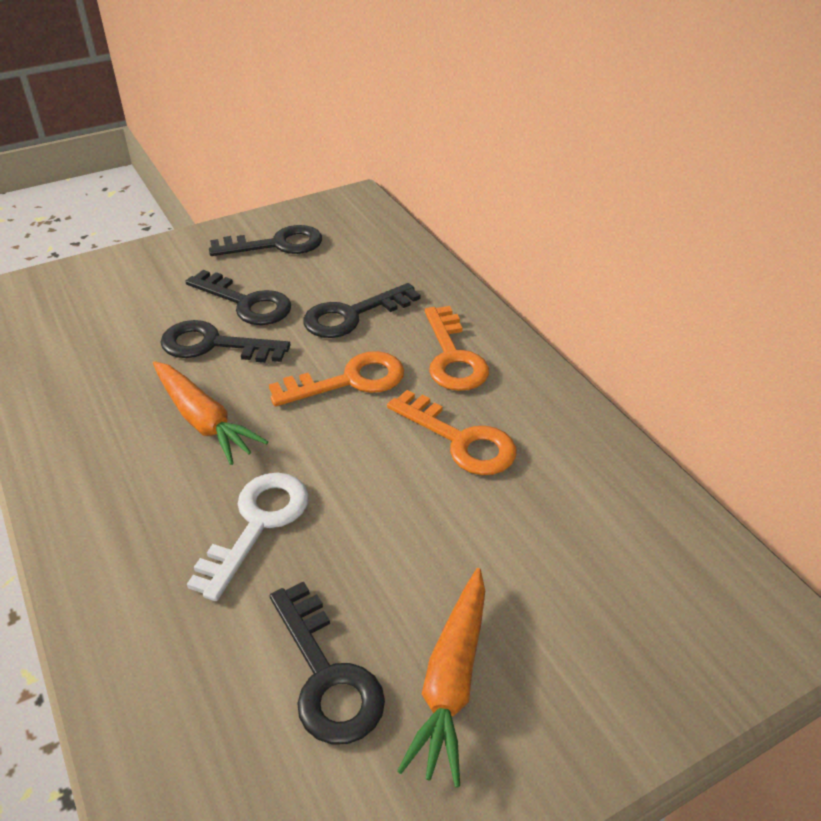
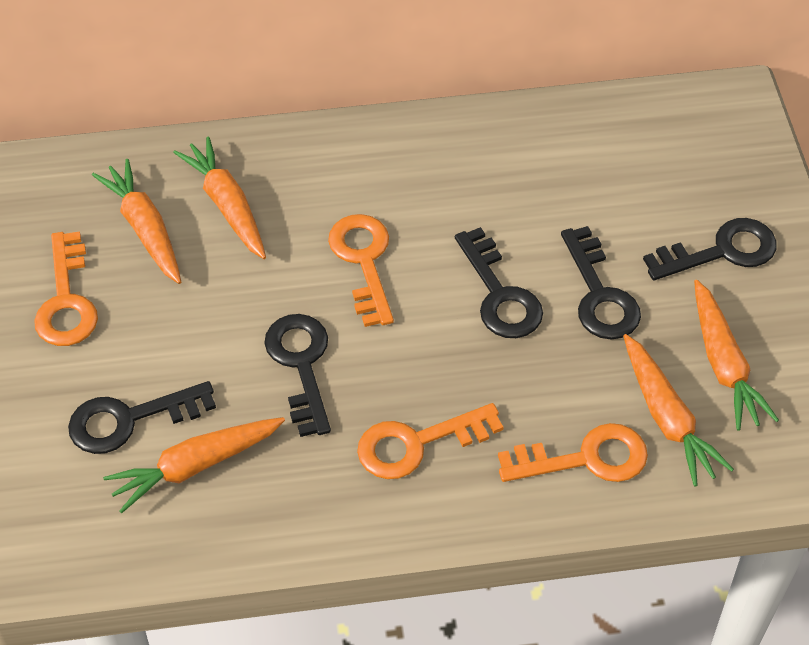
orange carrot: 2 -> 5
orange key: 3 -> 4
white key: 1 -> 0

